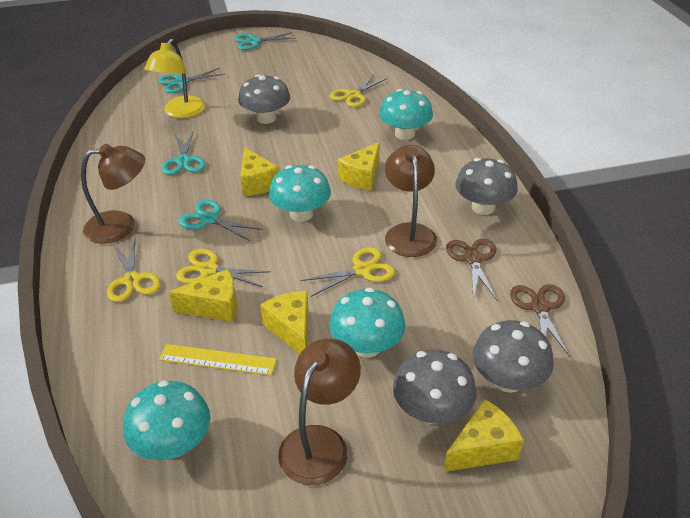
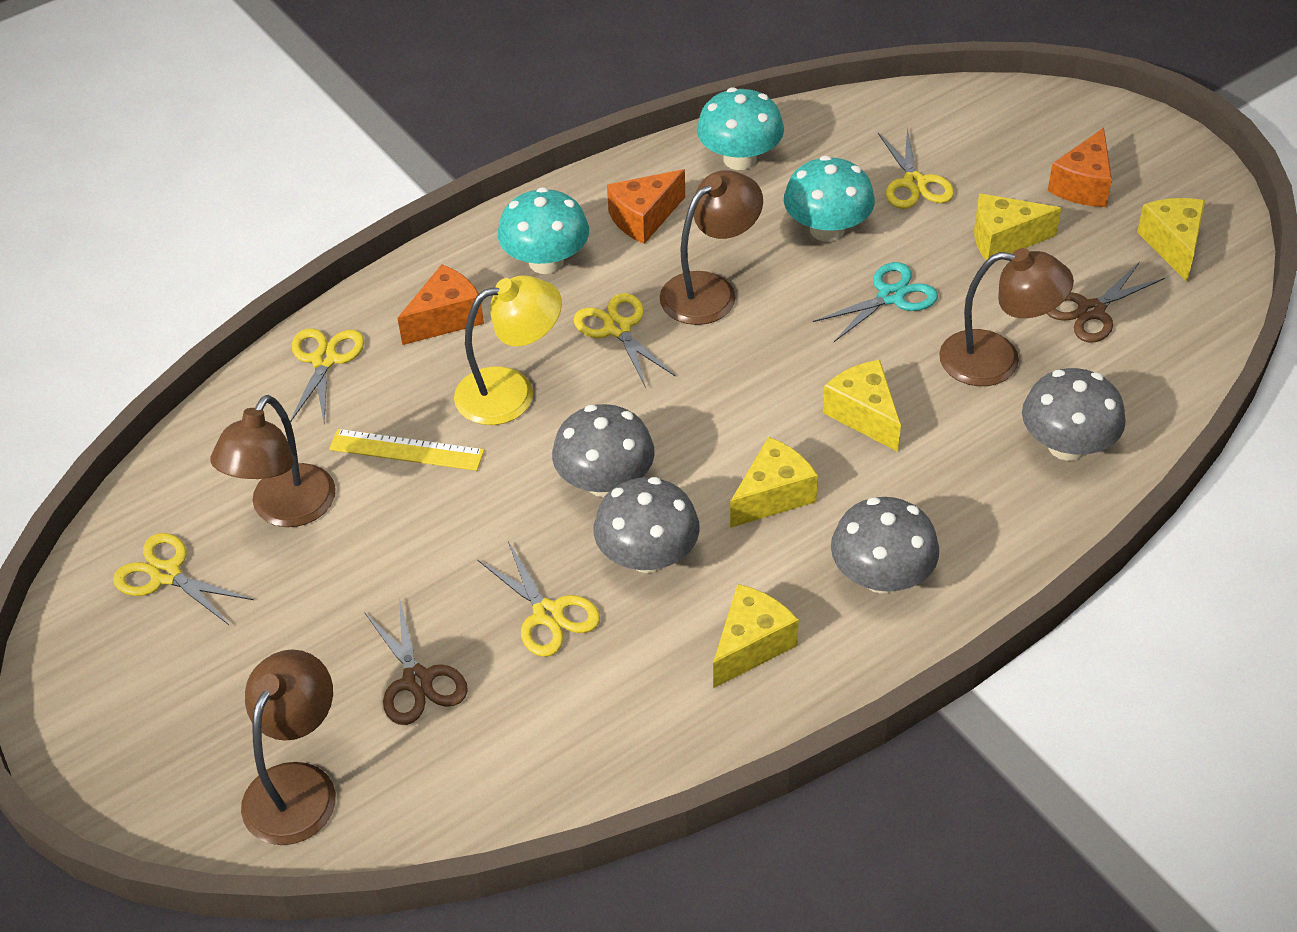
brown lamp: 3 -> 4
orange cheese: 0 -> 3
turquoise mushroom: 4 -> 3
turquoise scissors: 4 -> 1
yellow scissors: 4 -> 5

